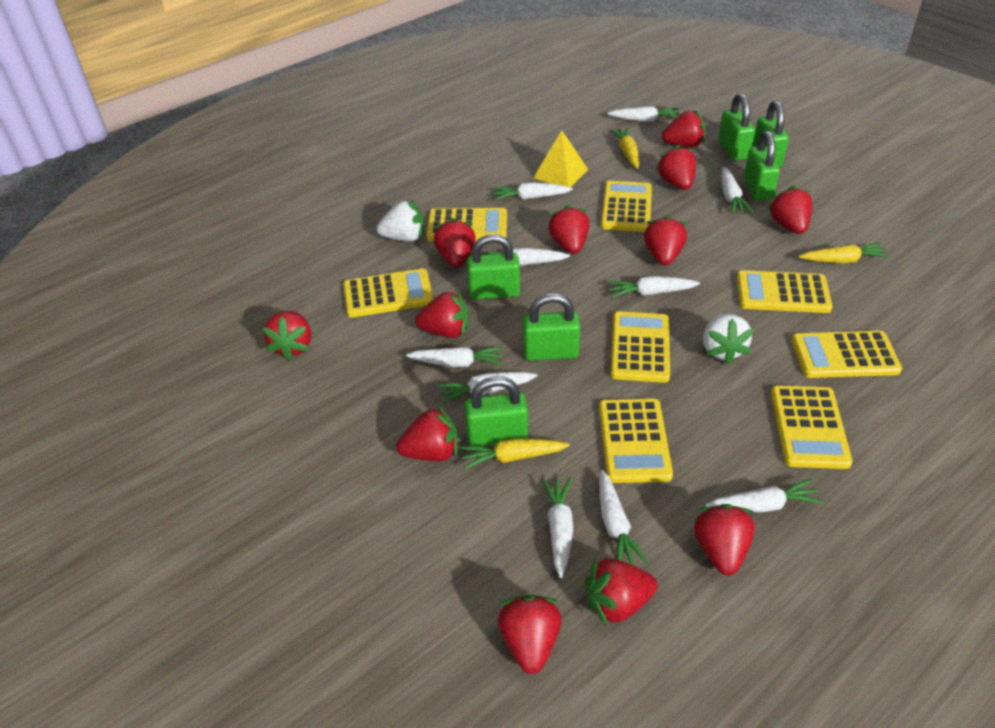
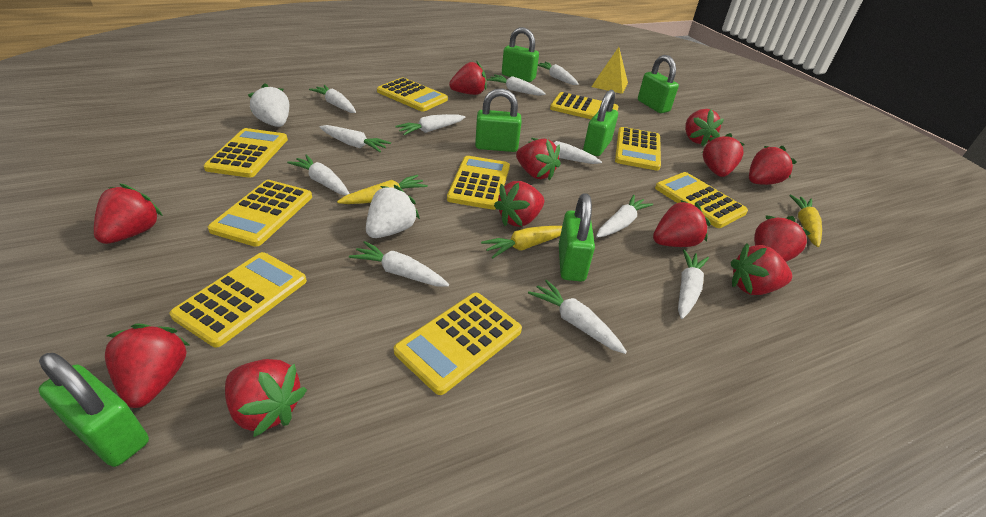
white carrot: 10 -> 11
yellow calculator: 8 -> 9

